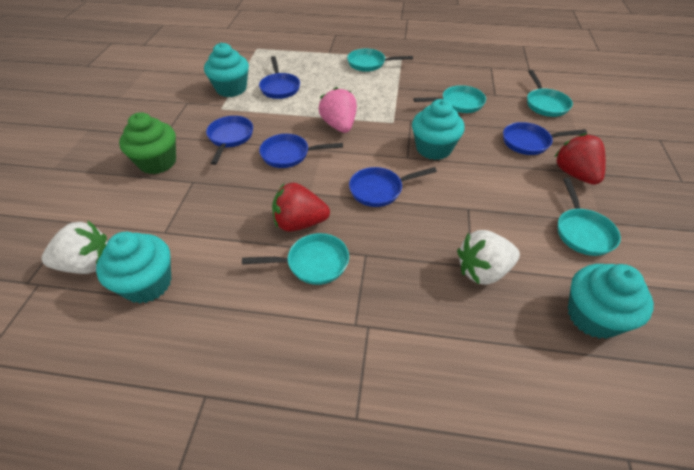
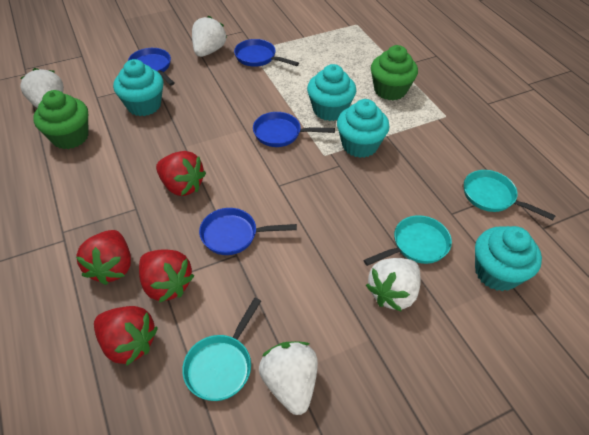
blue pan: 5 -> 4
green cupcake: 1 -> 2
pink strawberry: 1 -> 0
red strawberry: 2 -> 4
turquoise pan: 5 -> 3
white strawberry: 2 -> 4

